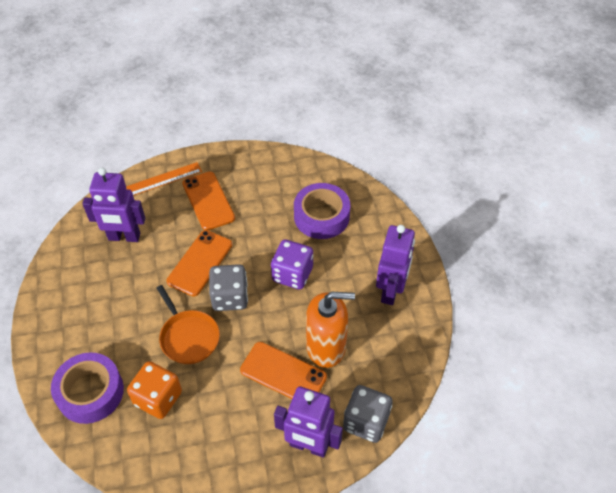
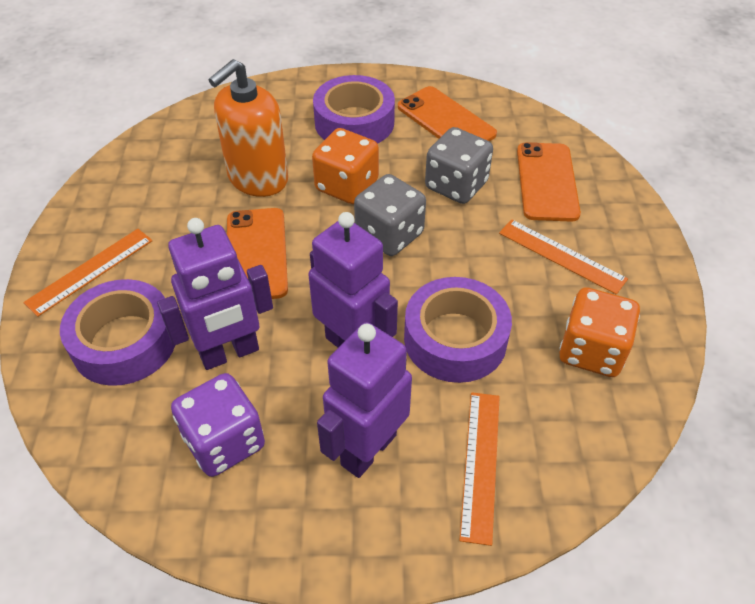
orange dice: 1 -> 2
orange pan: 1 -> 0
orange ruler: 1 -> 3
purple tape: 2 -> 3

